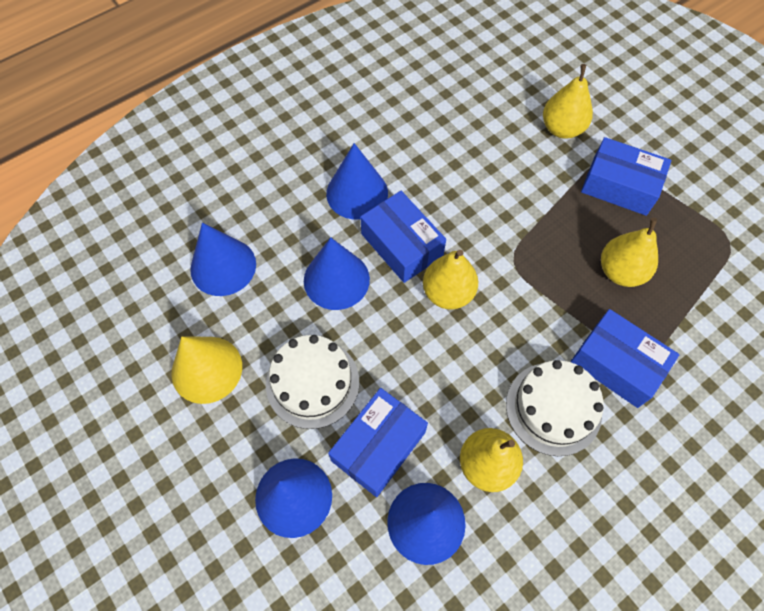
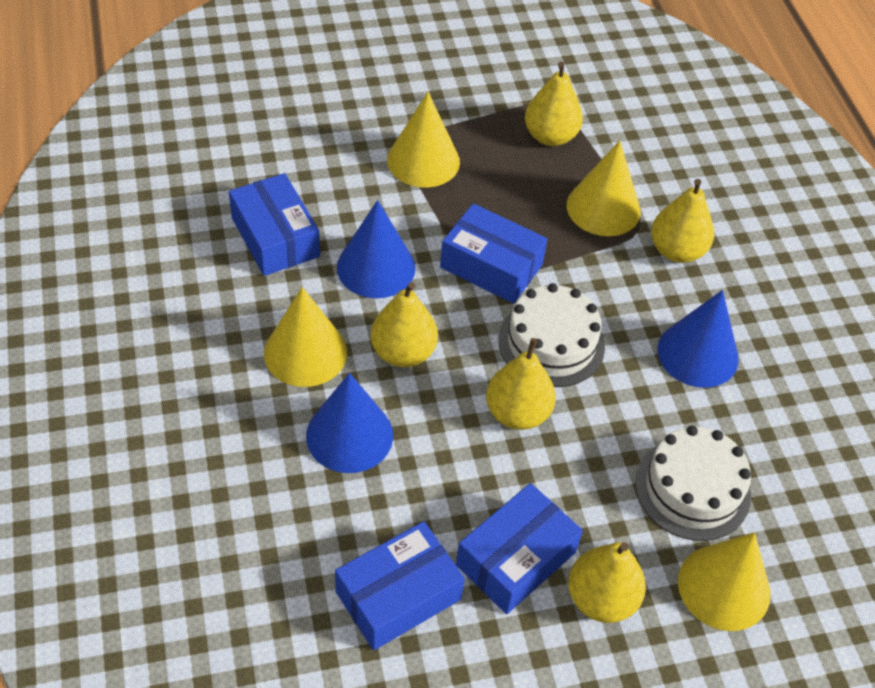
blue cone: 5 -> 3
yellow cone: 1 -> 4
yellow pear: 4 -> 5

